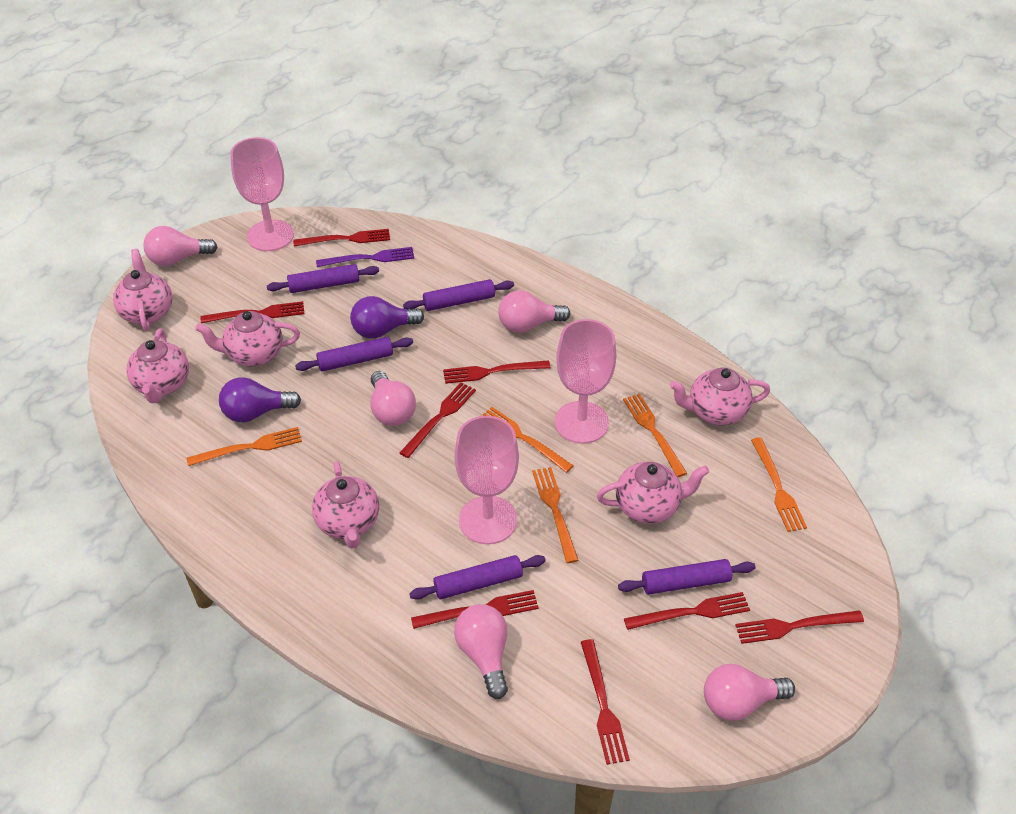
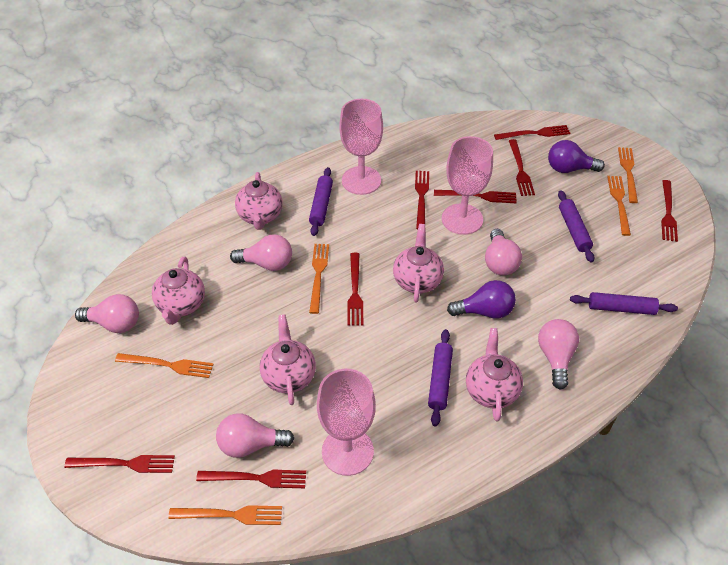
pink teapot: 6 -> 5
purple fork: 1 -> 0
purple rolling pin: 5 -> 4

